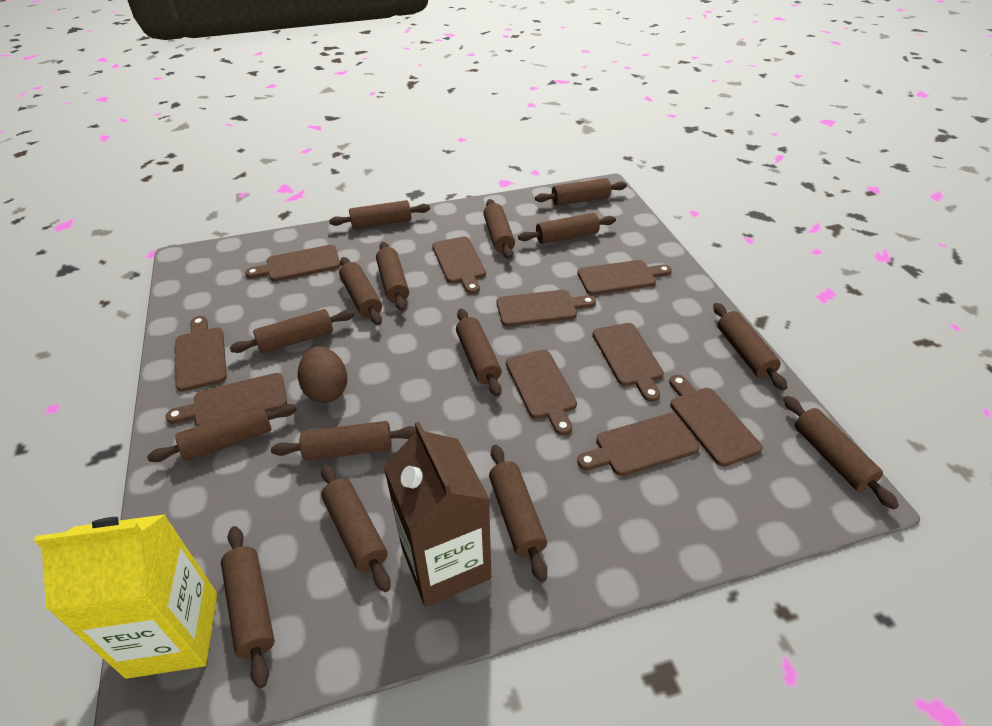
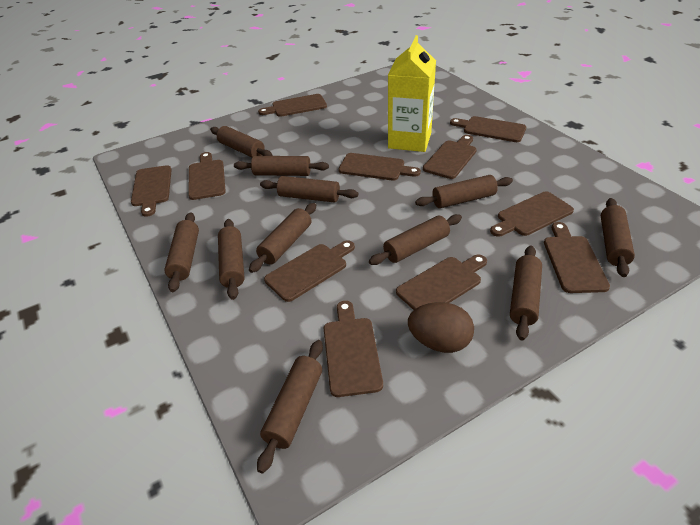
brown carton: 1 -> 0
brown cutting board: 10 -> 11
brown rolling pin: 15 -> 11

